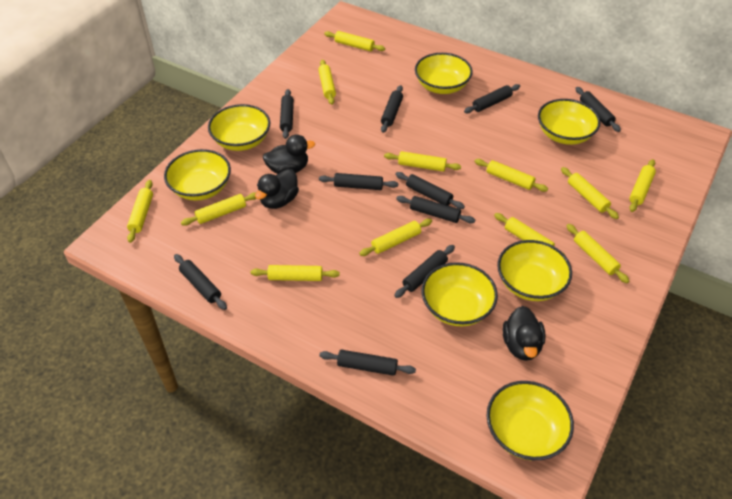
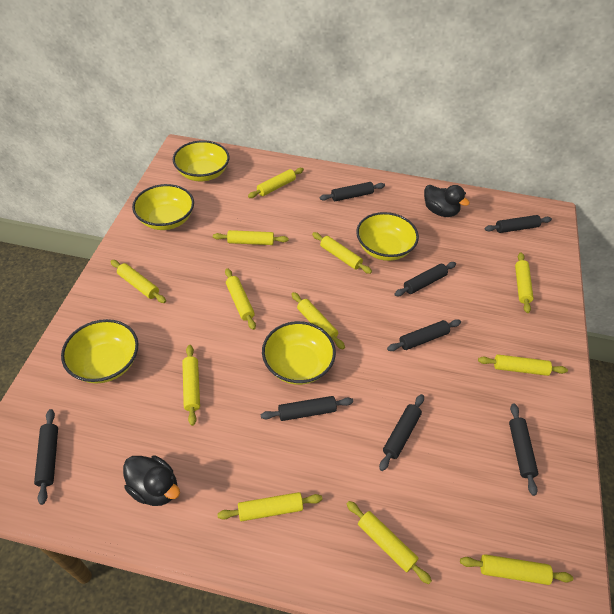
black duck: 3 -> 2
black rolling pin: 10 -> 8
yellow bowl: 7 -> 5

